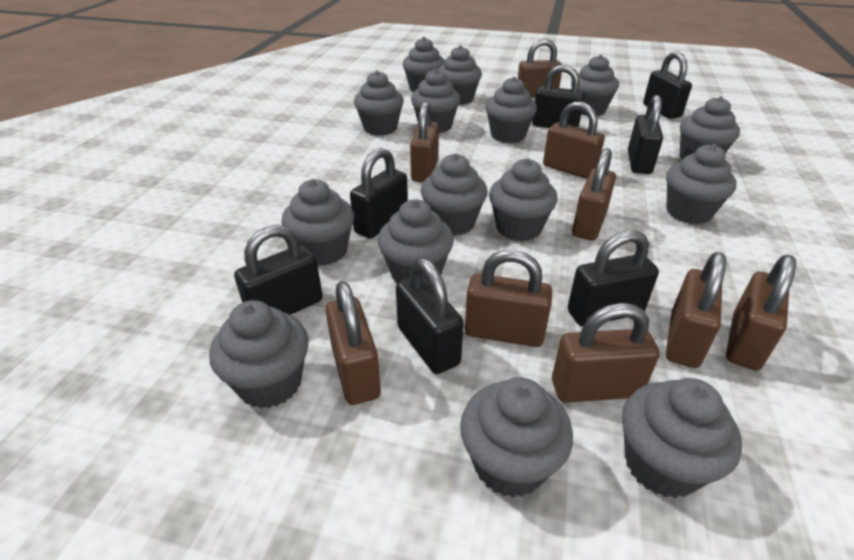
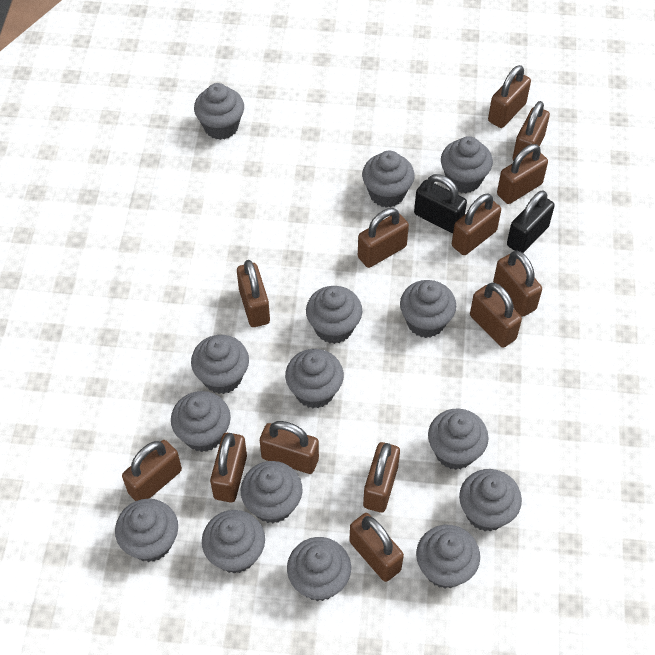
black padlock: 7 -> 2
brown padlock: 9 -> 13

